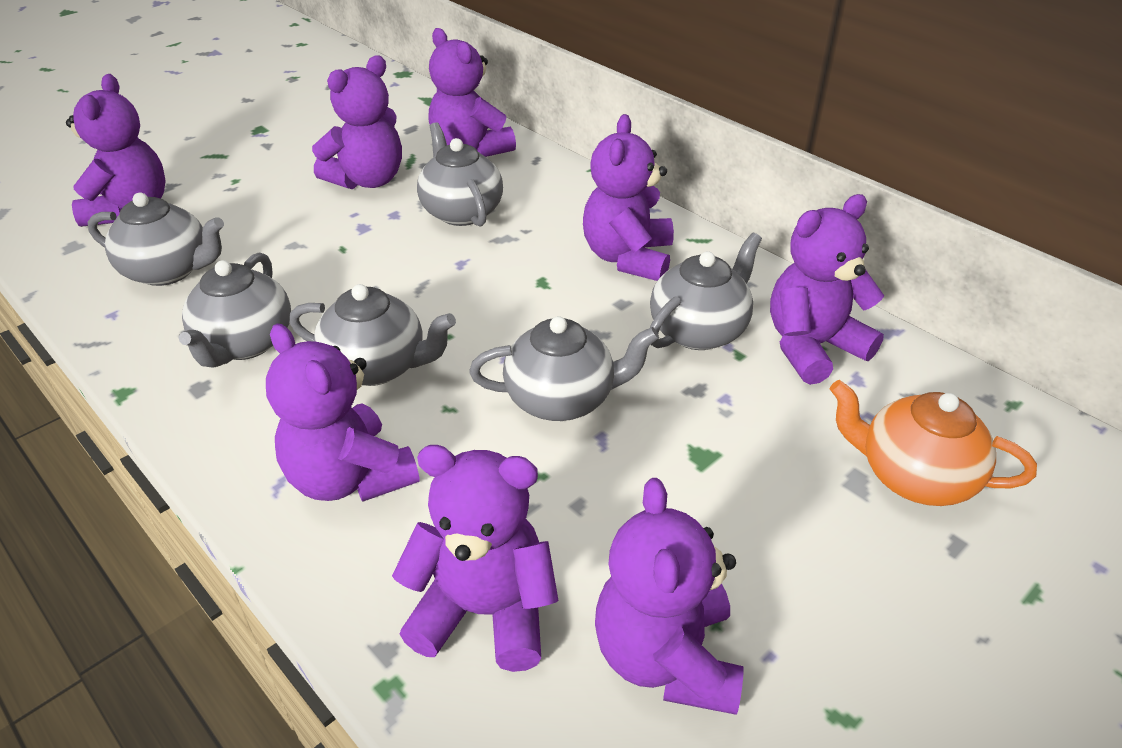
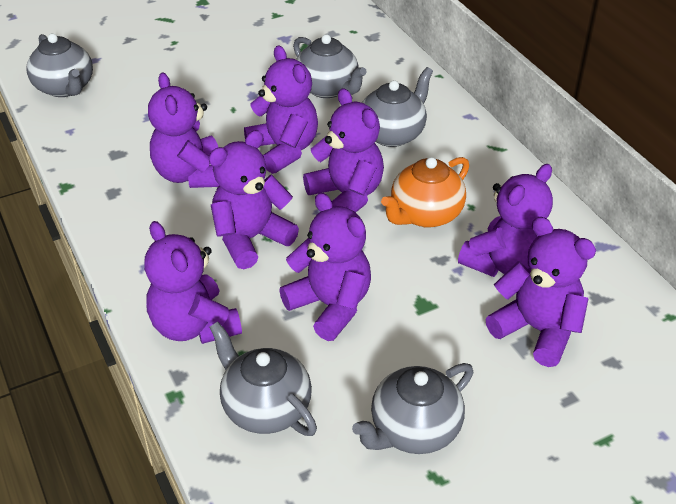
grey teapot: 6 -> 5

